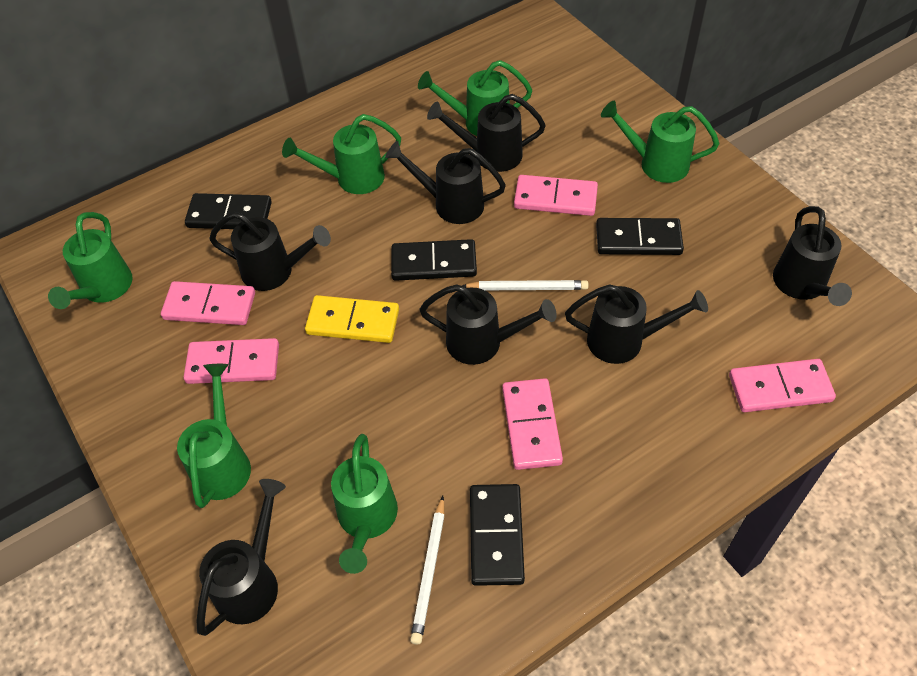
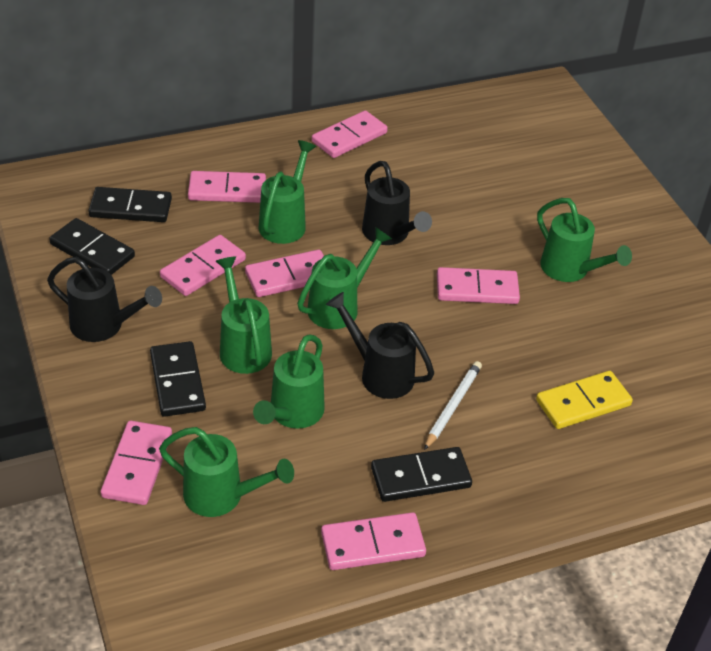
black watering can: 7 -> 3
pink domino: 5 -> 7
white pencil: 2 -> 1

